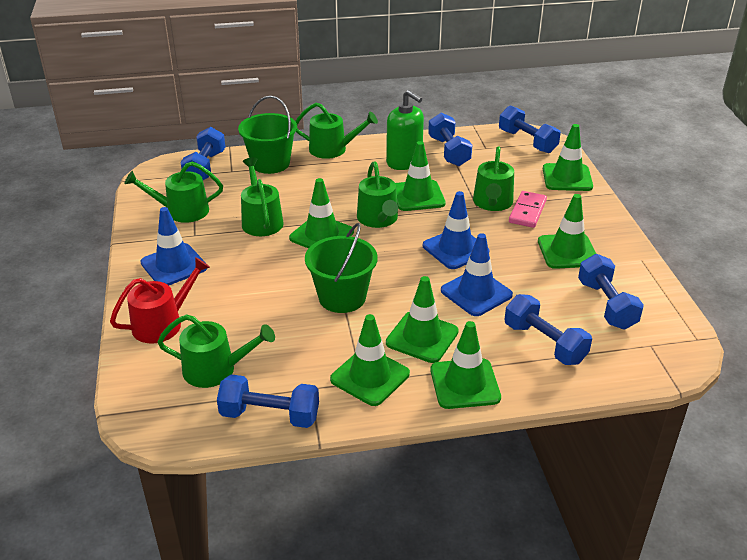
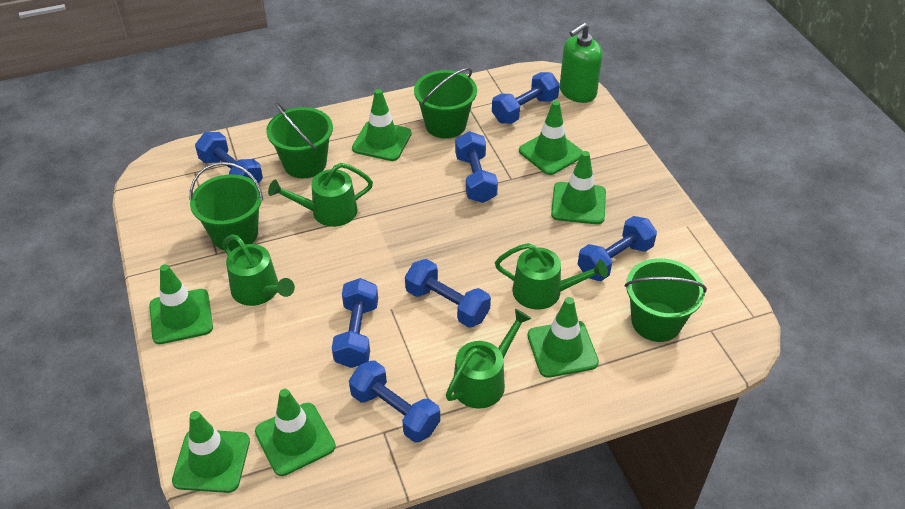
blue dumbbell: 6 -> 7
blue traffic cone: 3 -> 0
green bucket: 2 -> 4
green watering can: 6 -> 4
pink domino: 1 -> 0
red watering can: 1 -> 0

